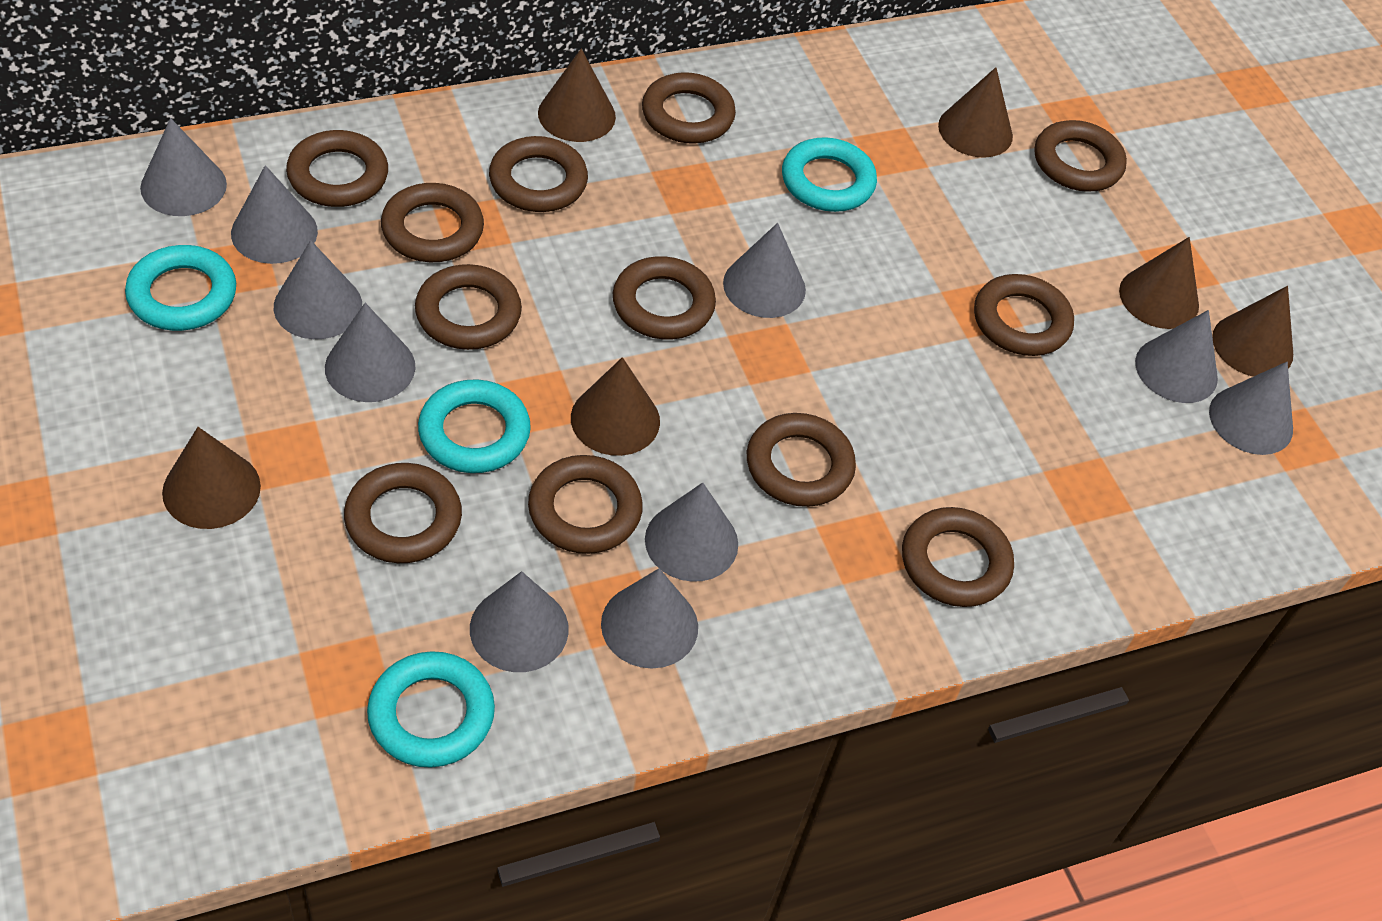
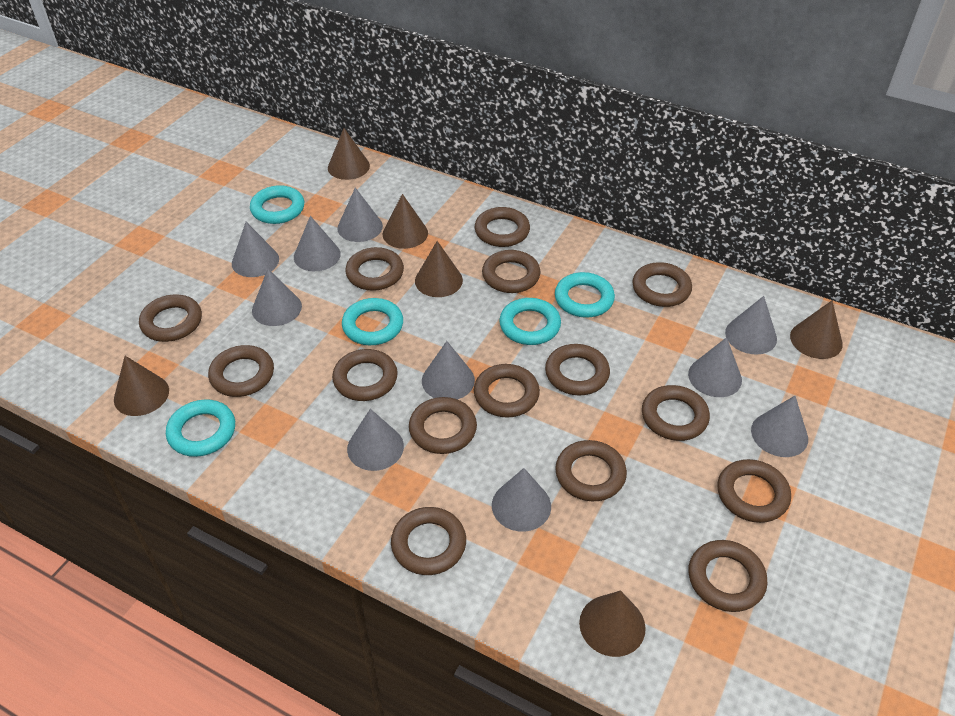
brown ring: 12 -> 15
turquoise ring: 4 -> 5

